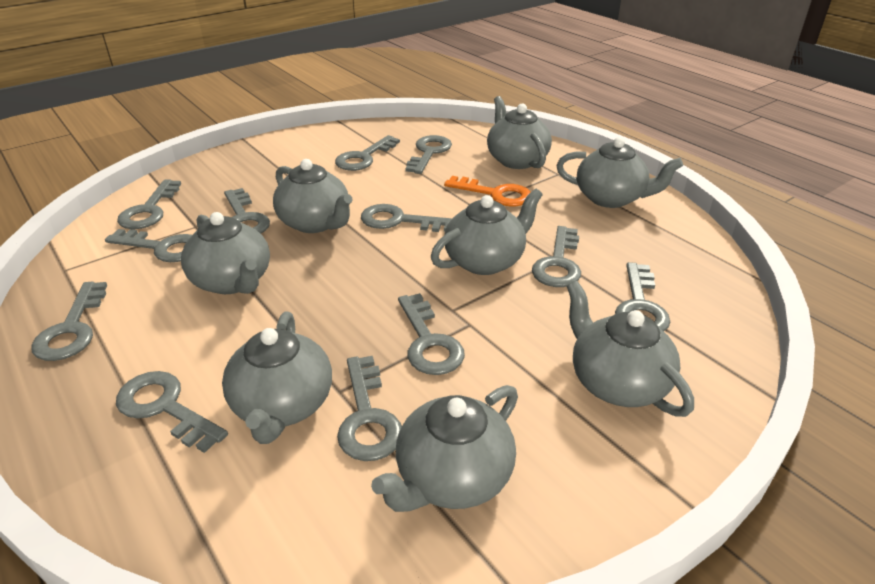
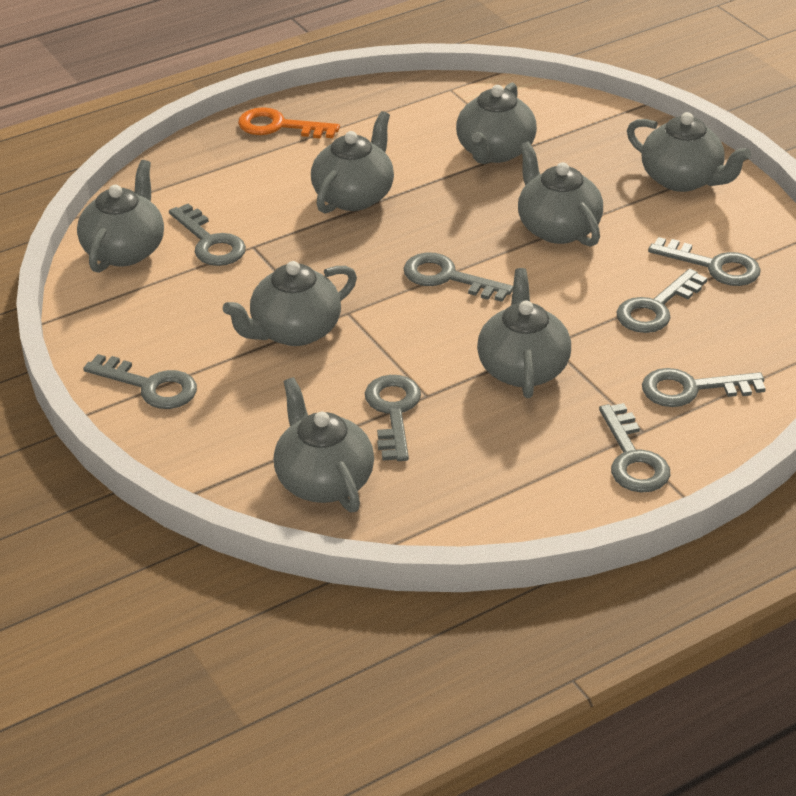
grey key: 12 -> 8

